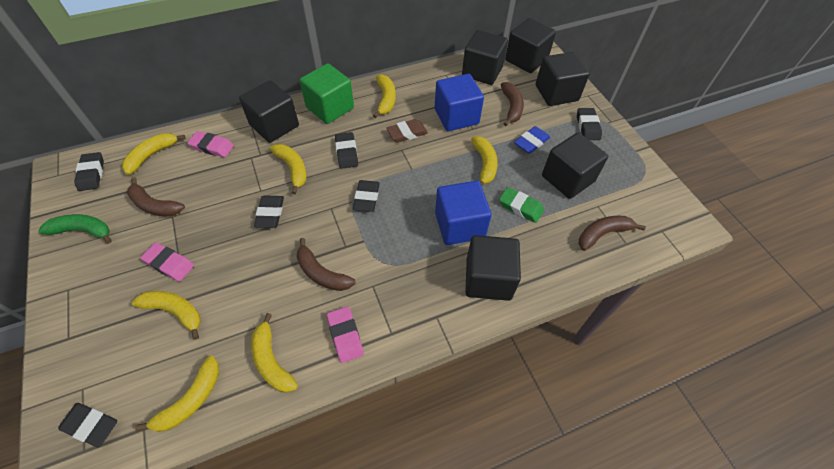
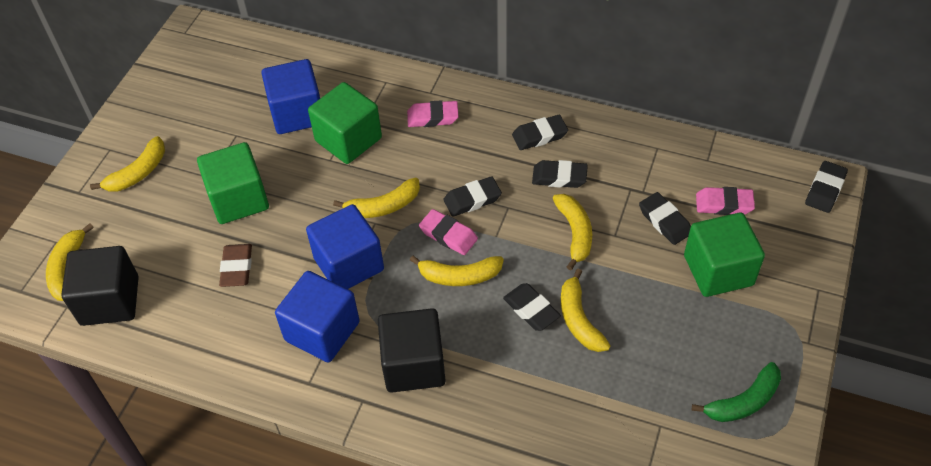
black cube: 6 -> 2
blue cube: 2 -> 3
blue eraser: 1 -> 0
brown banana: 4 -> 0
green cube: 1 -> 3
green eraser: 1 -> 0
yellow banana: 7 -> 6

